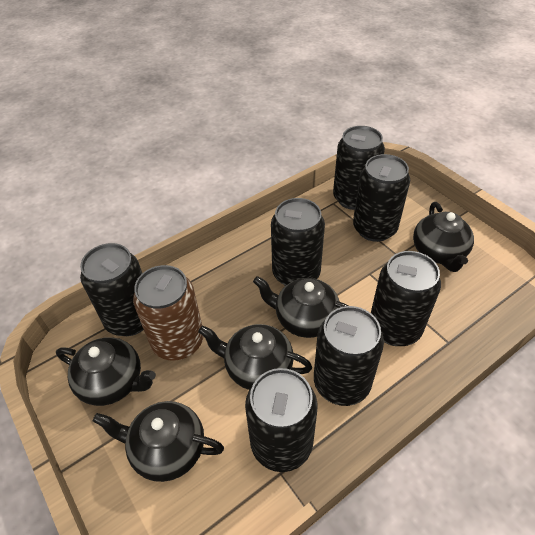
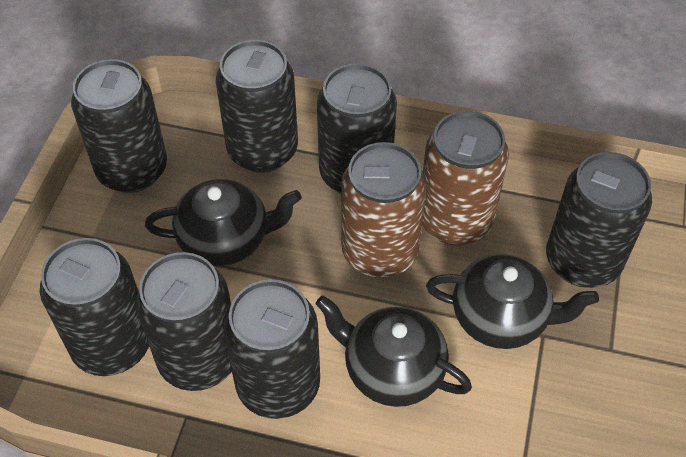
black teapot: 5 -> 3
brown can: 1 -> 2

